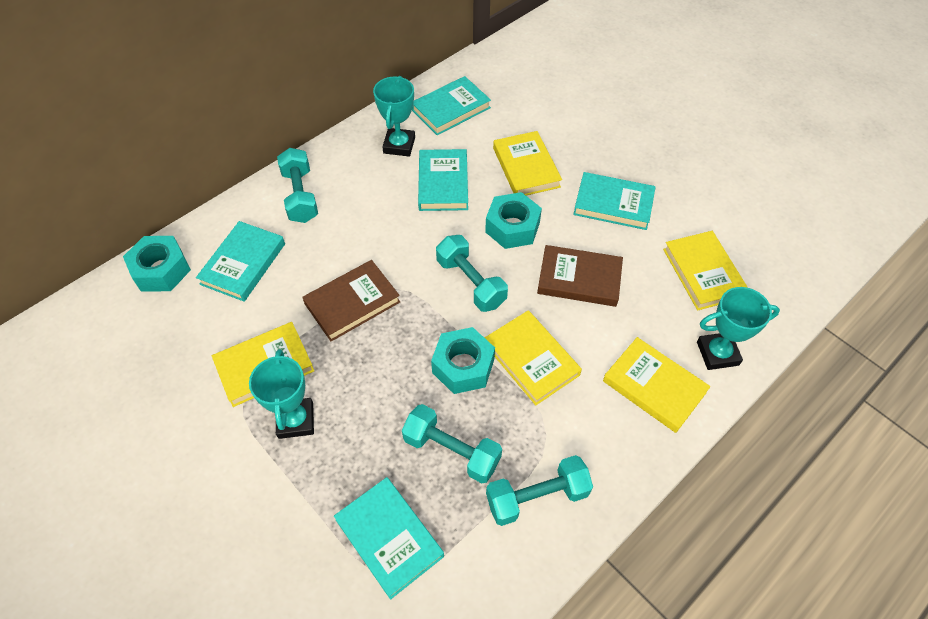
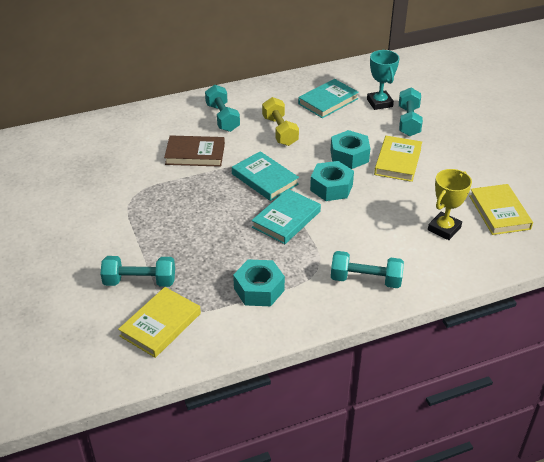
brown book: 2 -> 1
turquoise book: 5 -> 3
turquoise trophy: 3 -> 1
yellow book: 5 -> 3
yellow dumbbell: 0 -> 1
yellow trophy: 0 -> 1

